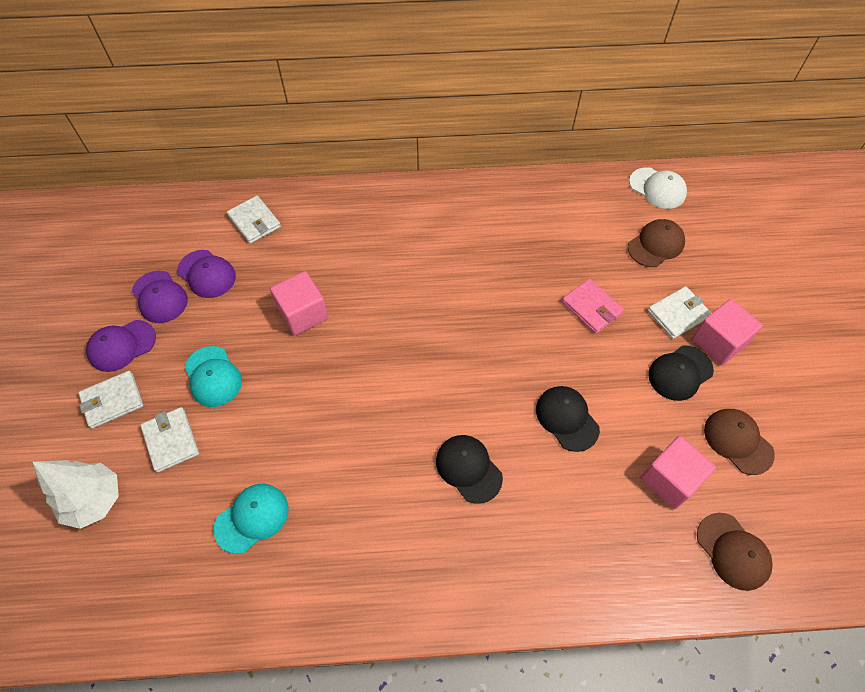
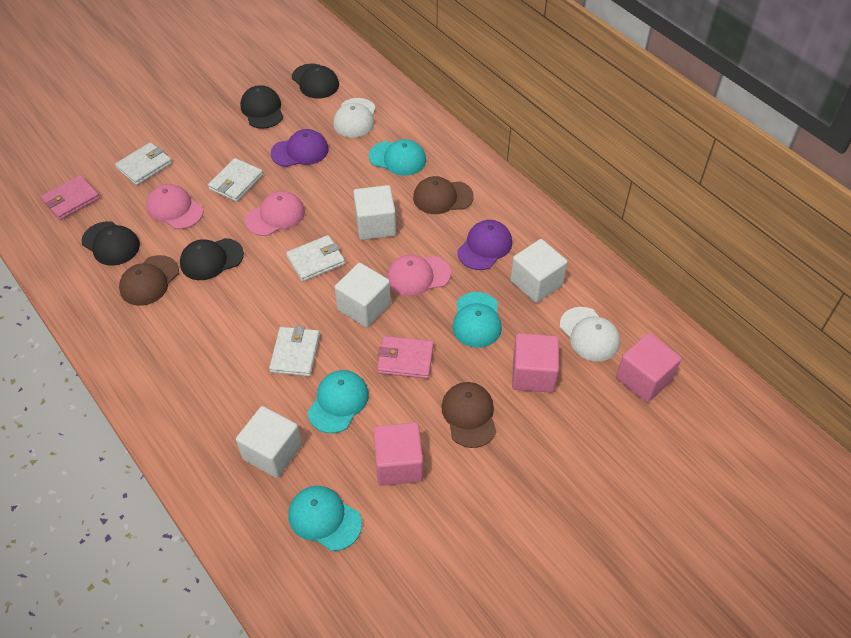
black cap: 3 -> 4
pink cap: 0 -> 3
pink wallet: 1 -> 2
purple cap: 3 -> 2
turquoise cap: 2 -> 4
white cap: 1 -> 2
white cube: 0 -> 4
white tree: 1 -> 0

